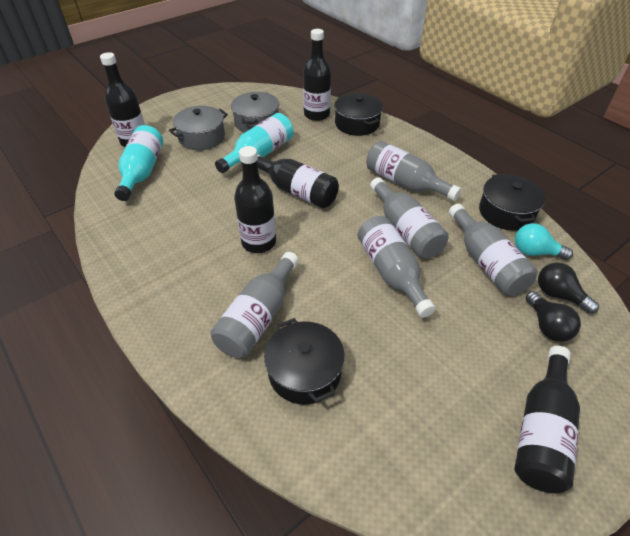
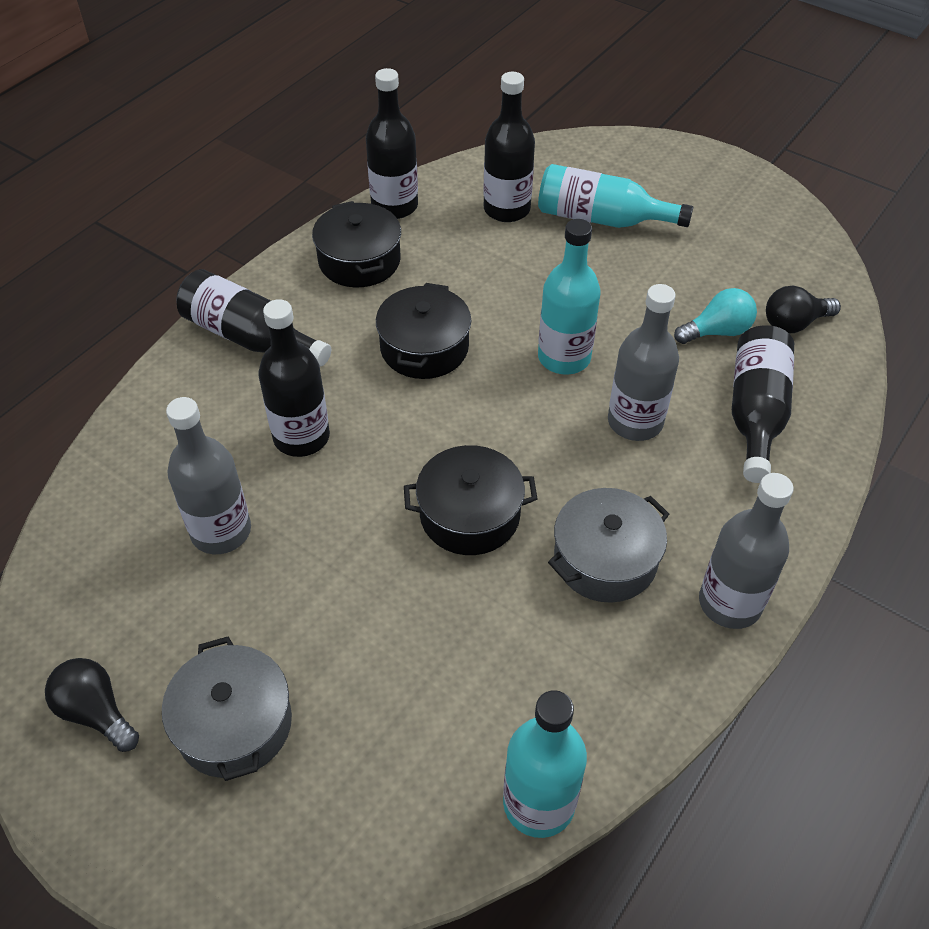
grey bottle: 5 -> 3
turquoise bottle: 2 -> 3

